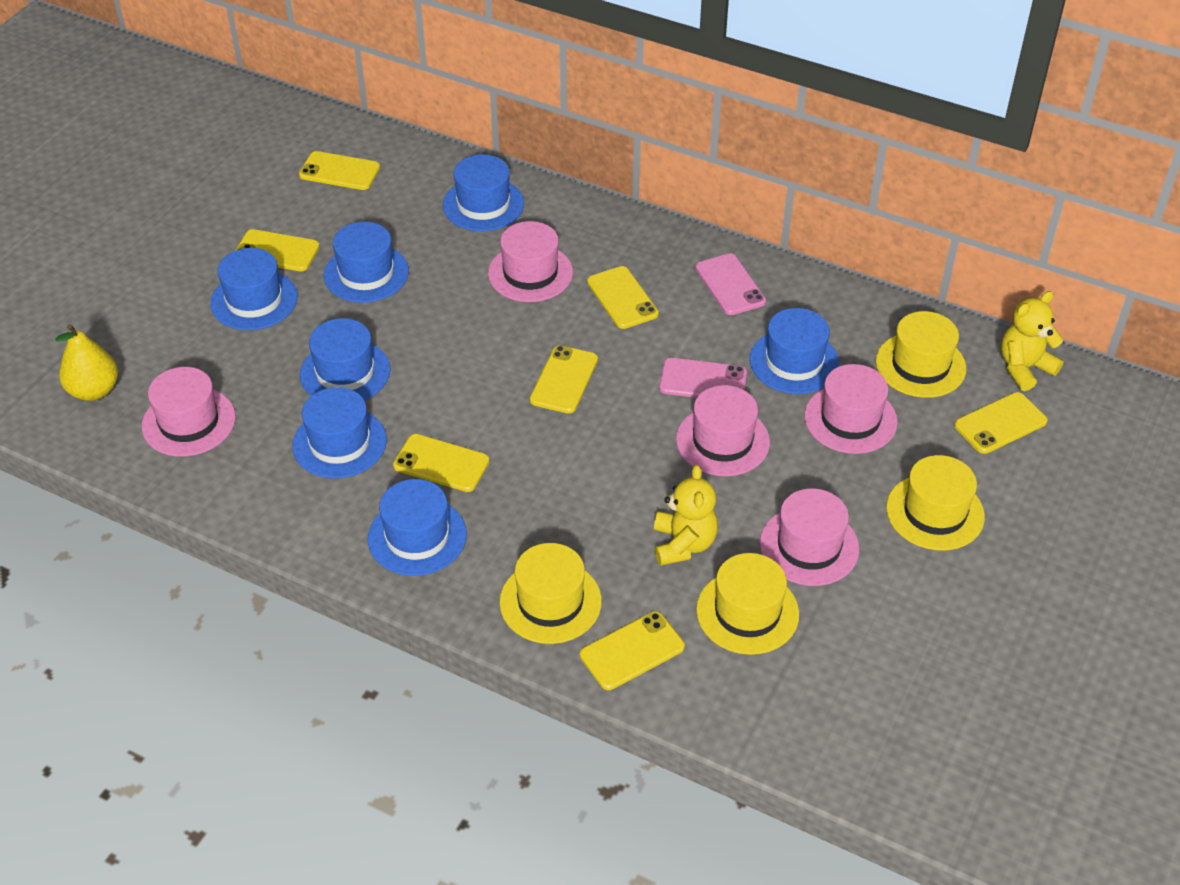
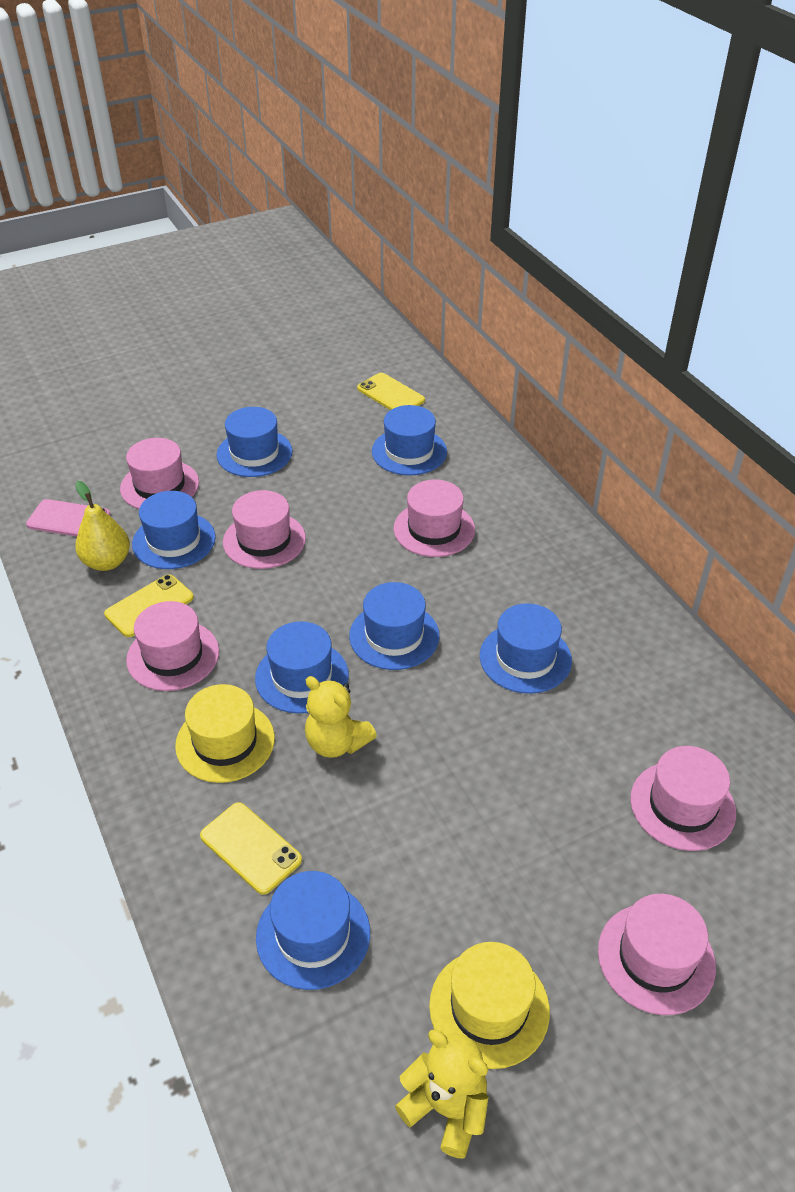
pink hat: 5 -> 6
pink phone: 2 -> 1
yellow hat: 4 -> 2
yellow phone: 7 -> 3

